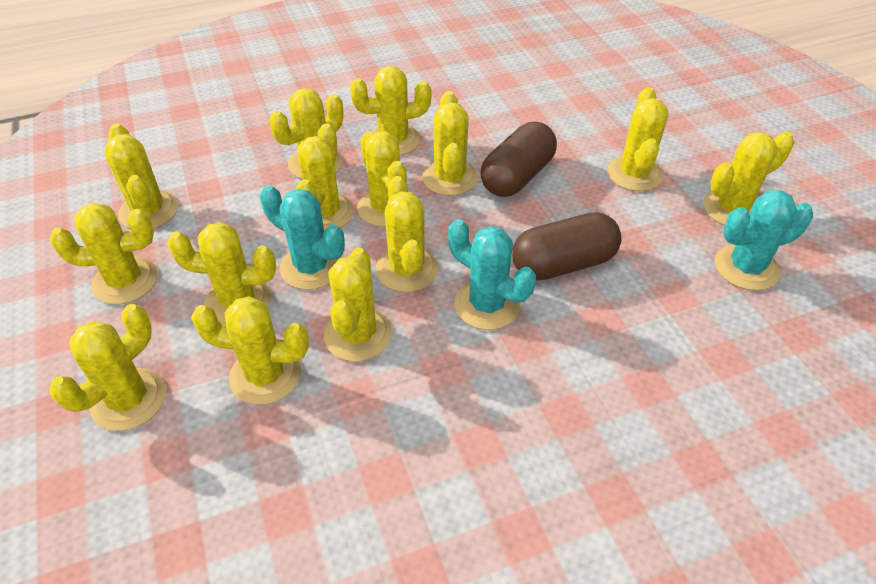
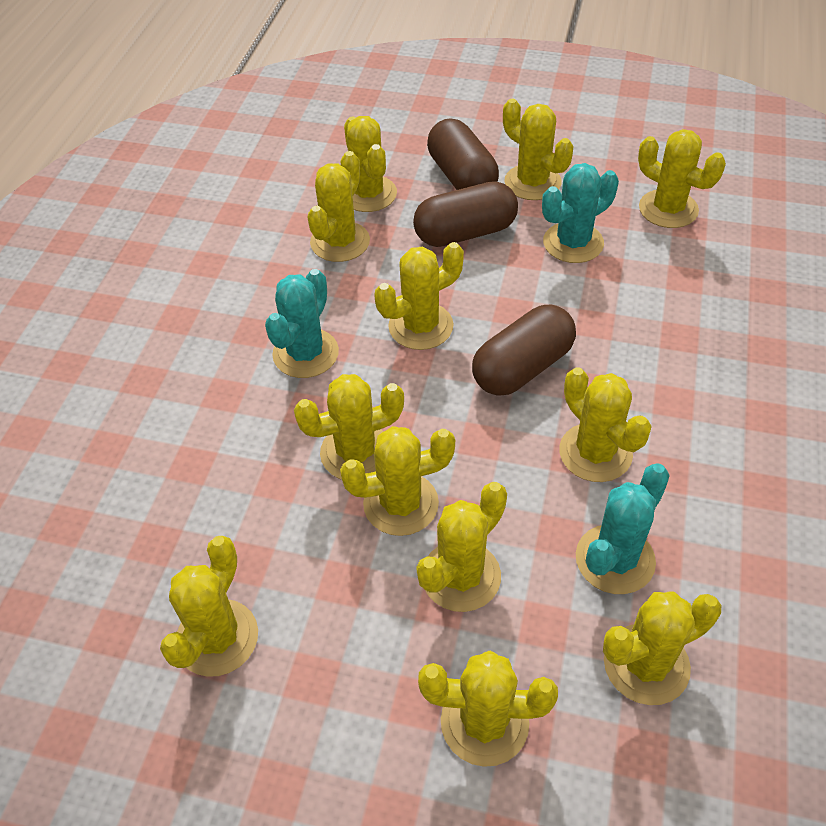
brown capsule: 2 -> 3
yellow cactus: 14 -> 12

